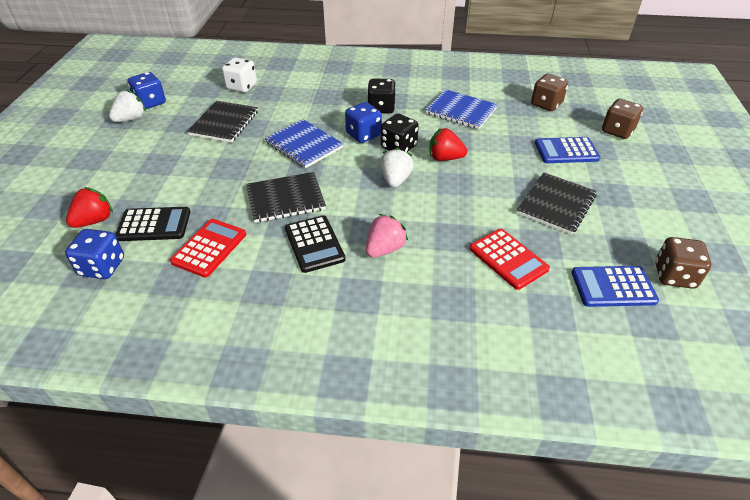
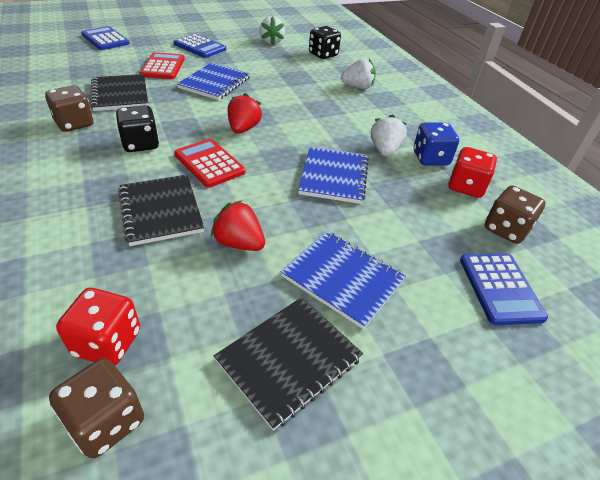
black calculator: 2 -> 0
blue calculator: 2 -> 3
blue dice: 3 -> 1
blue notebook: 2 -> 3
pink strawberry: 1 -> 0
red dice: 0 -> 2
white dice: 1 -> 0
white strawberry: 2 -> 3

